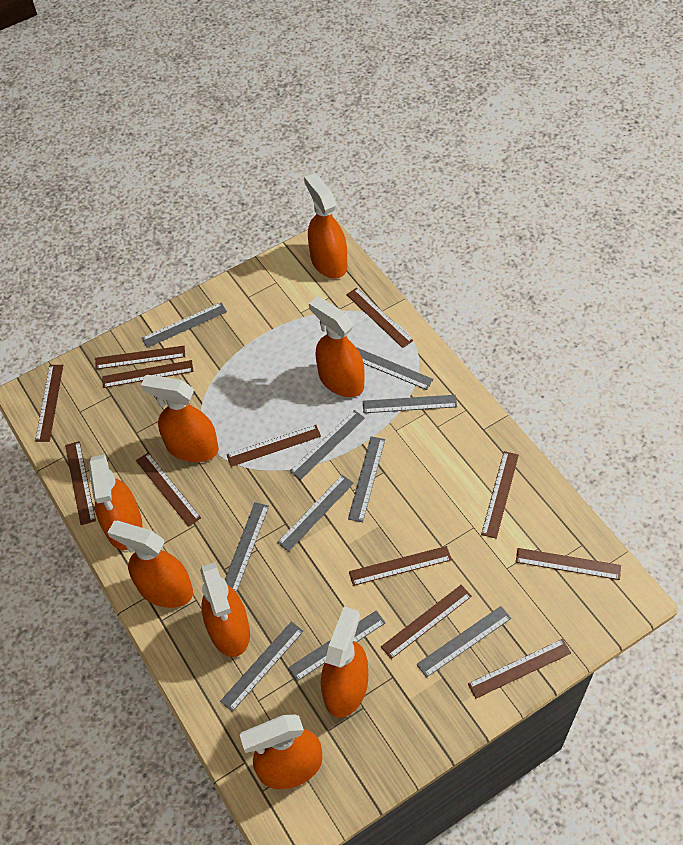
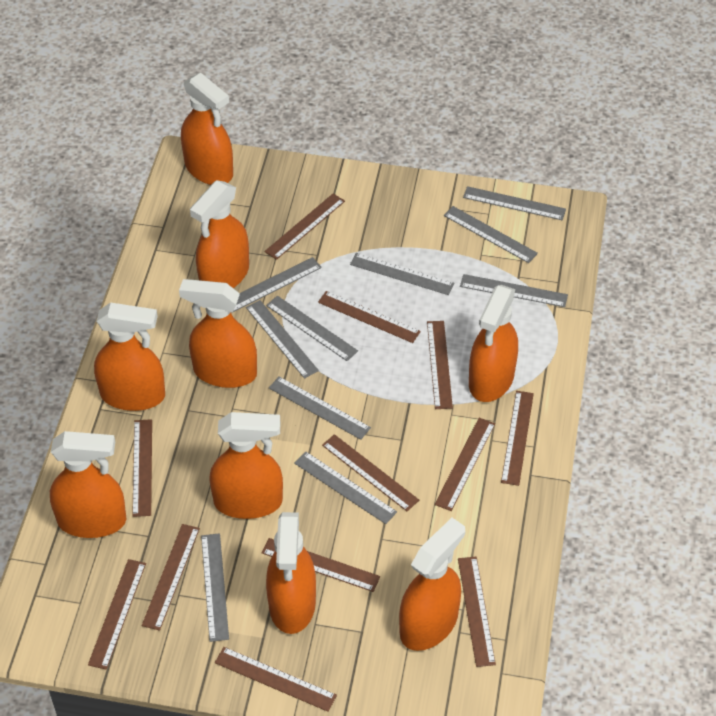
orange spray bottle: 8 -> 9

